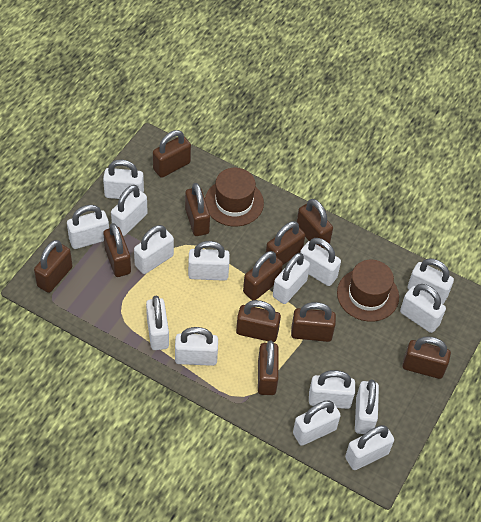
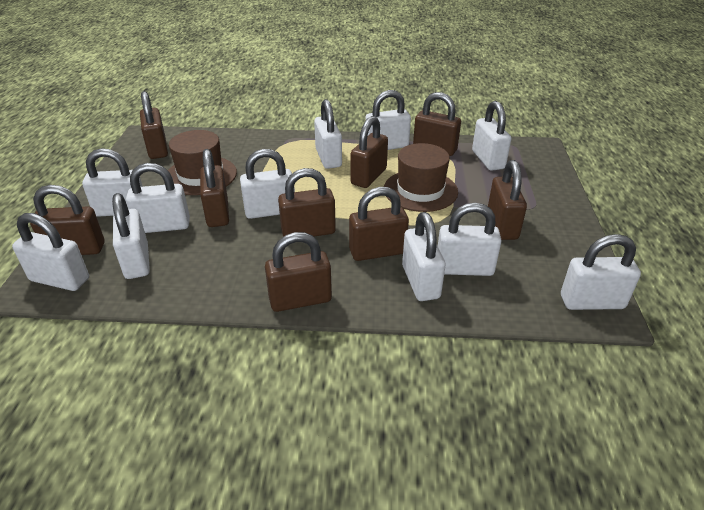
brown padlock: 11 -> 9
white padlock: 15 -> 11

